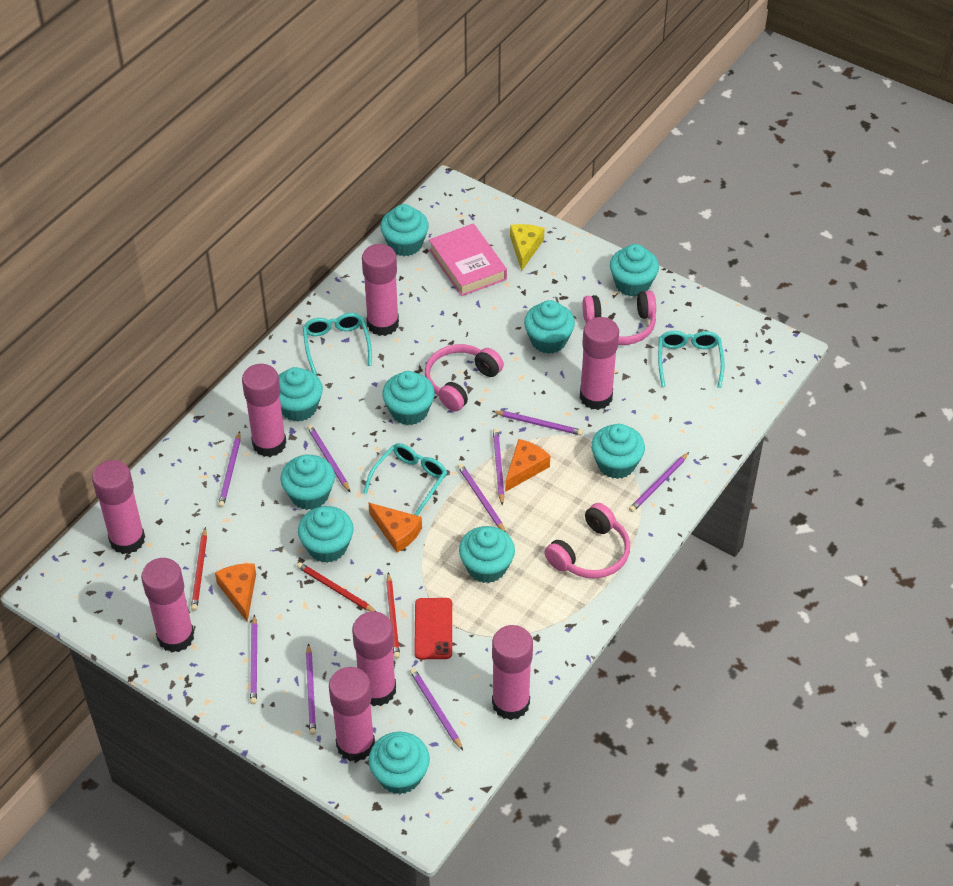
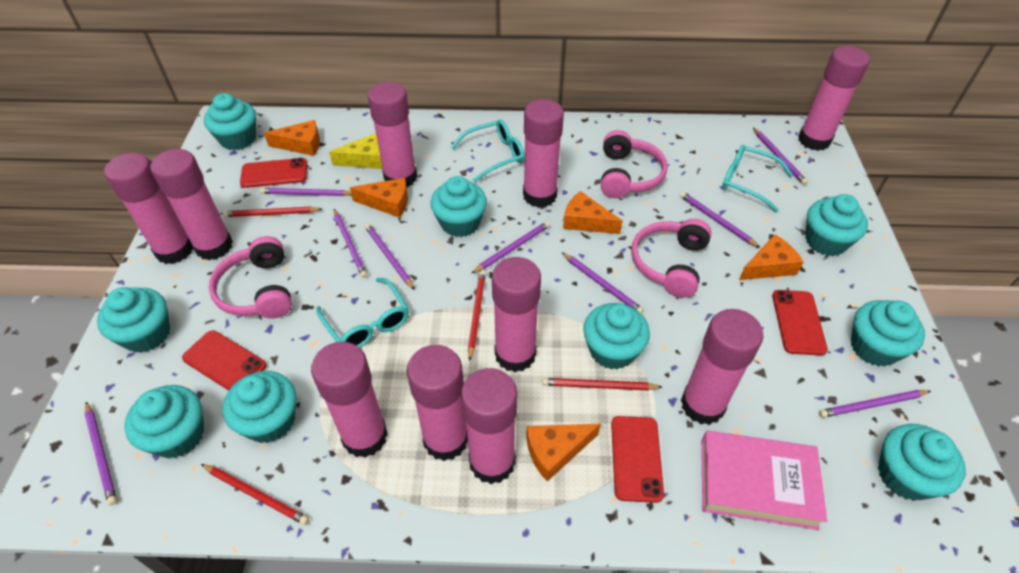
orange cheese: 3 -> 5
pink glue stick: 8 -> 10
red pencil: 3 -> 4
red phone: 1 -> 4
turquoise cupcake: 10 -> 9

